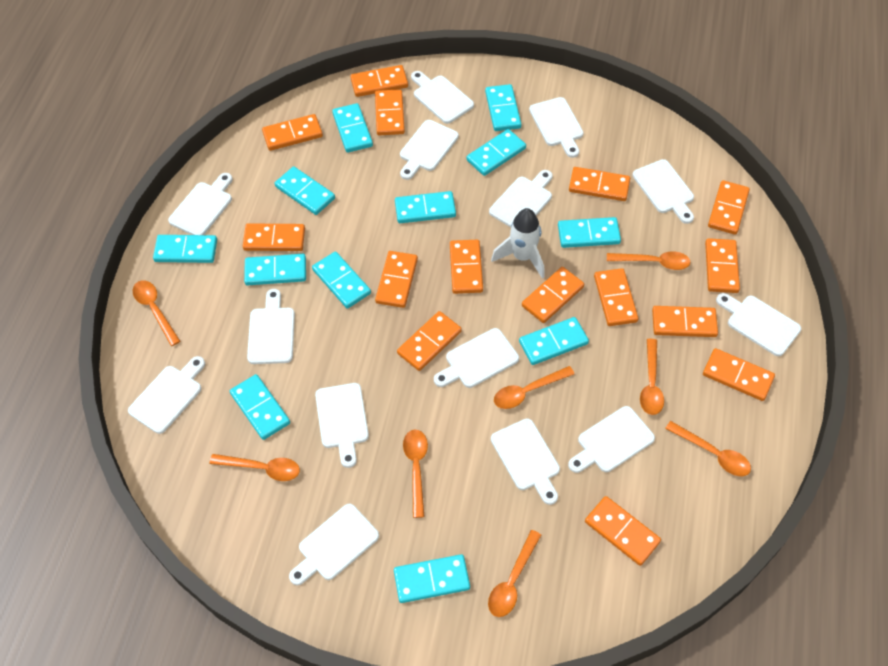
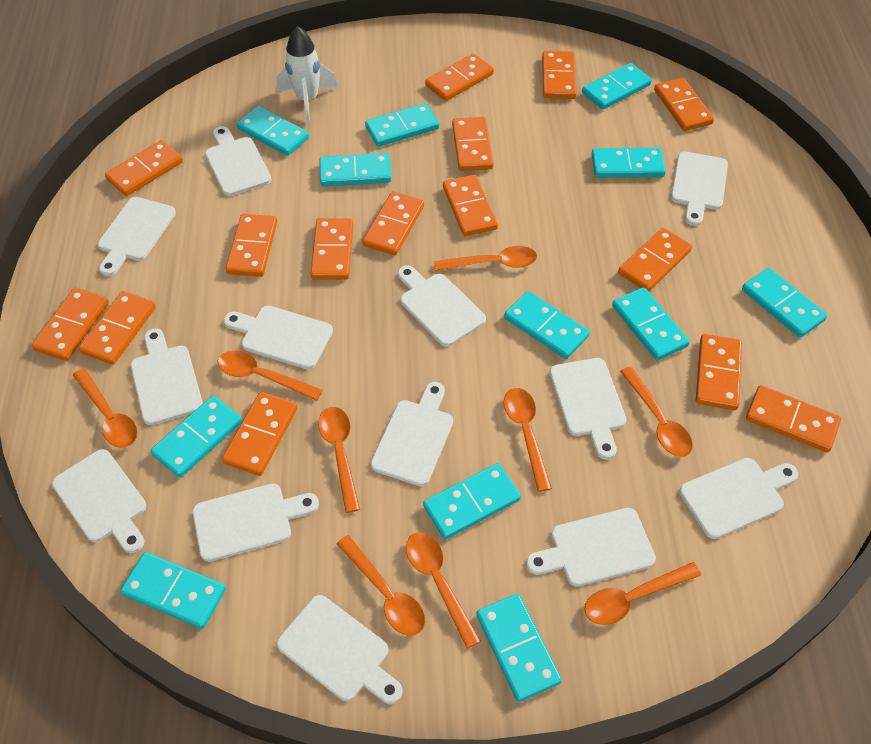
orange spoon: 8 -> 9
white cutting board: 14 -> 13

